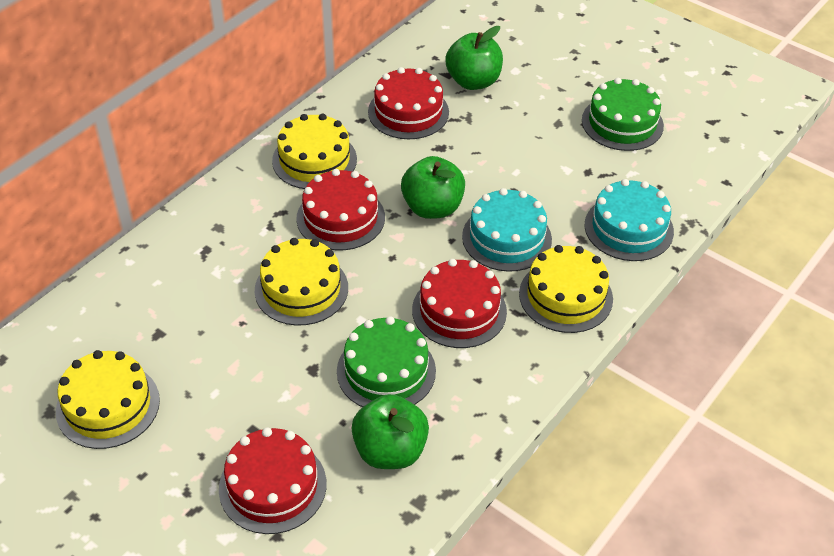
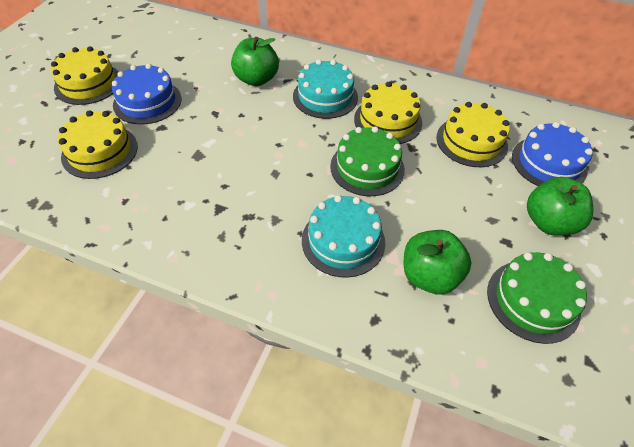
blue cake: 0 -> 2
red cake: 4 -> 0

